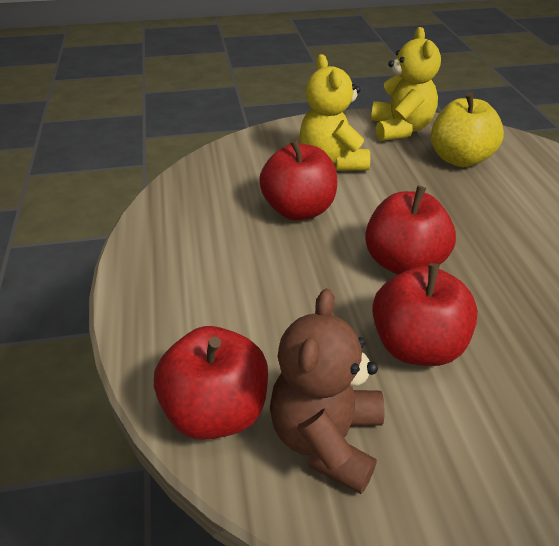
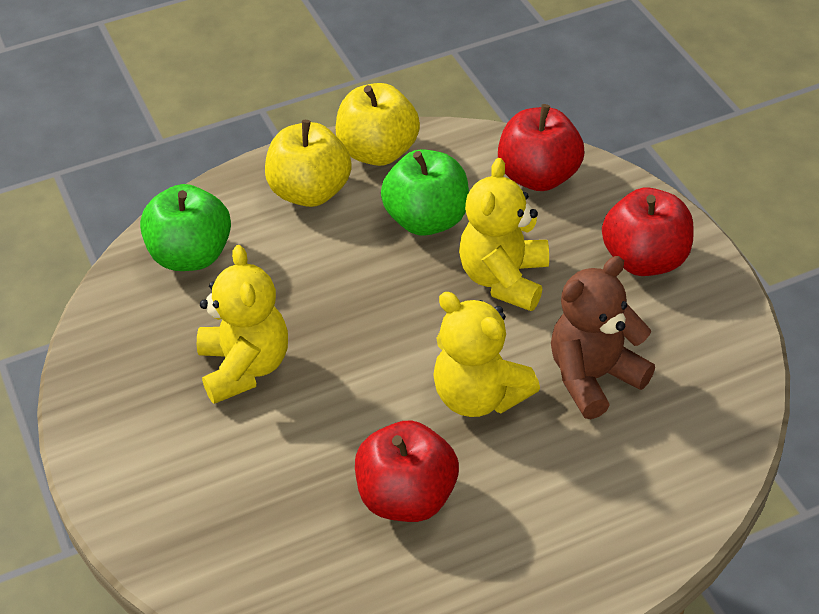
green apple: 0 -> 2
red apple: 4 -> 3
yellow apple: 1 -> 2
yellow teddy bear: 2 -> 3

